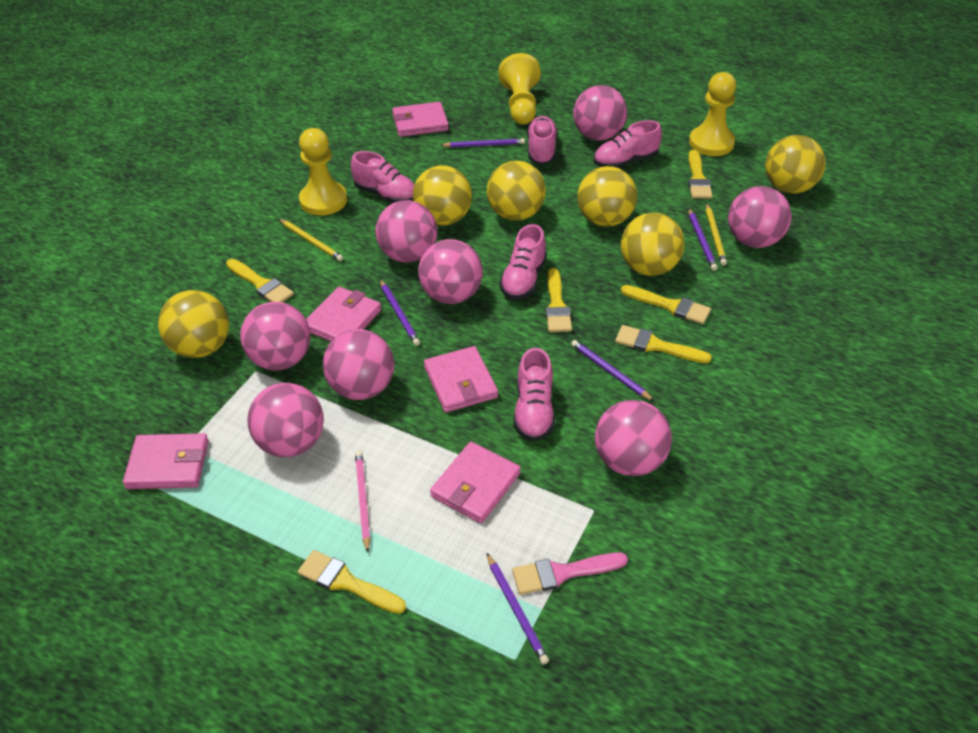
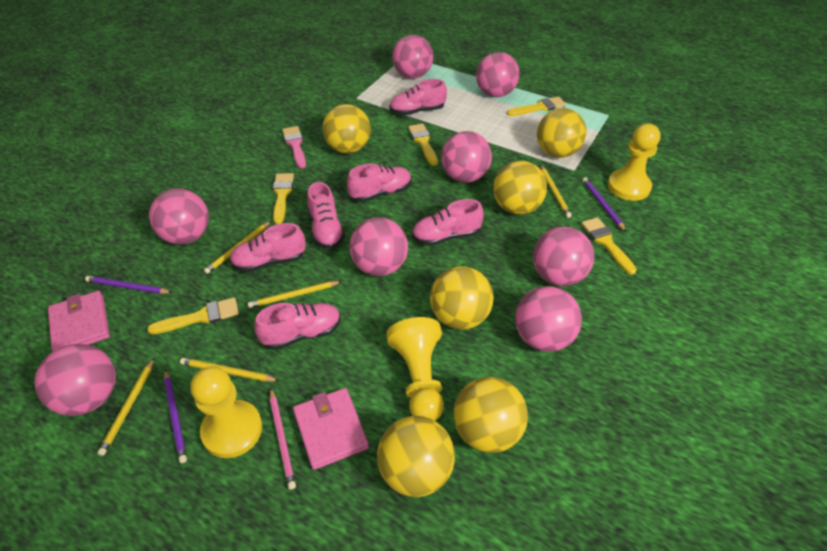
pink shoe: 5 -> 6
pink wallet: 5 -> 2
purple pencil: 5 -> 3
yellow brush: 6 -> 5
yellow pencil: 2 -> 5

